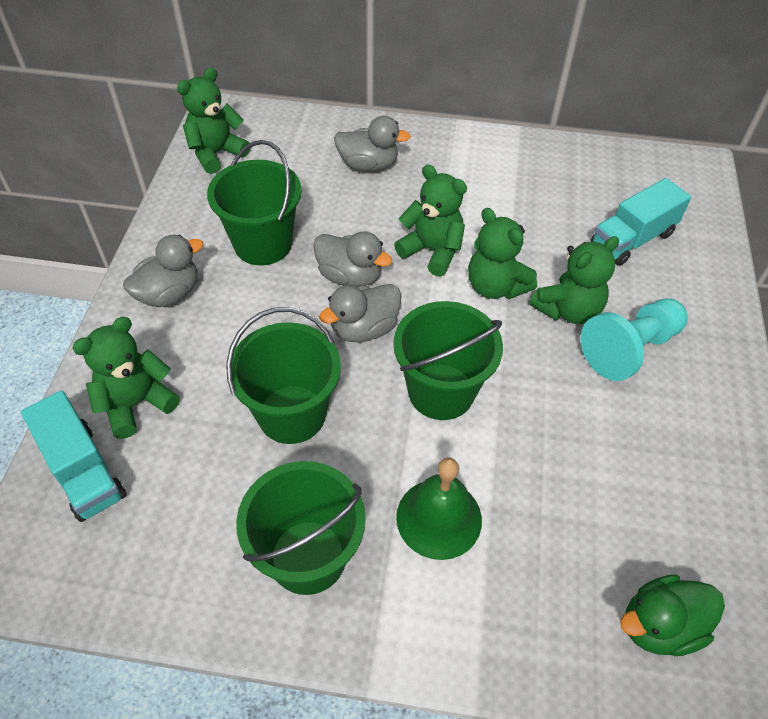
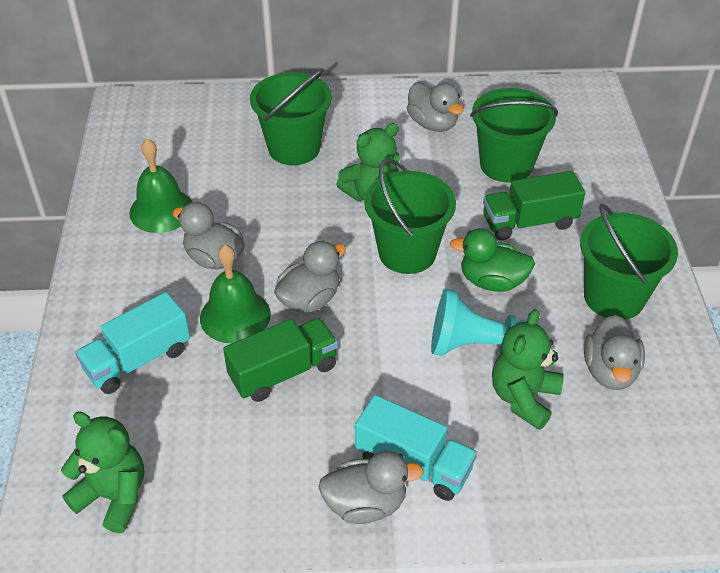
green bell: 1 -> 2
green teddy bear: 5 -> 3
green truck: 0 -> 2
grey duck: 4 -> 5

